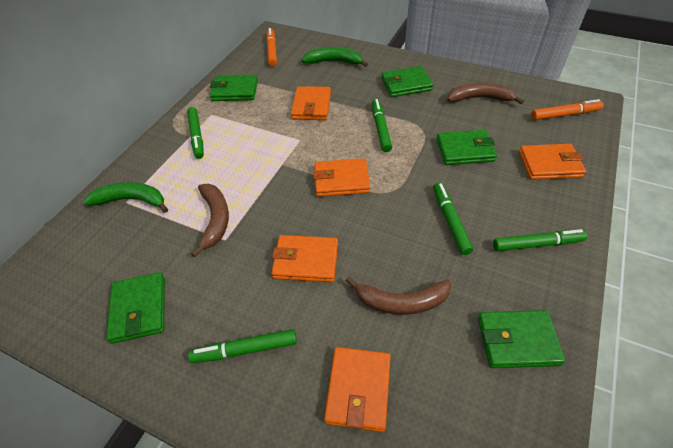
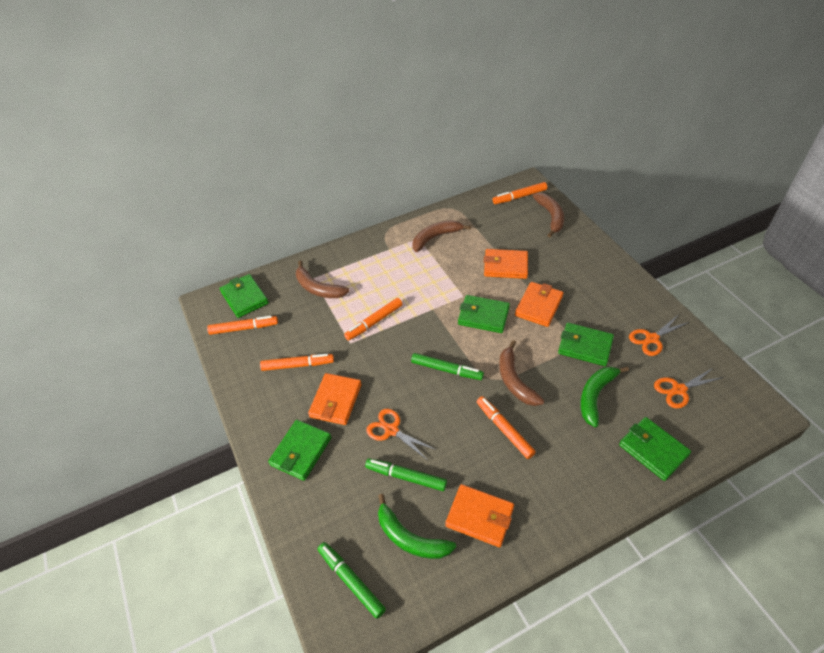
brown banana: 3 -> 4
green marker: 5 -> 3
orange marker: 2 -> 5
orange scissors: 0 -> 3
orange wallet: 5 -> 4

